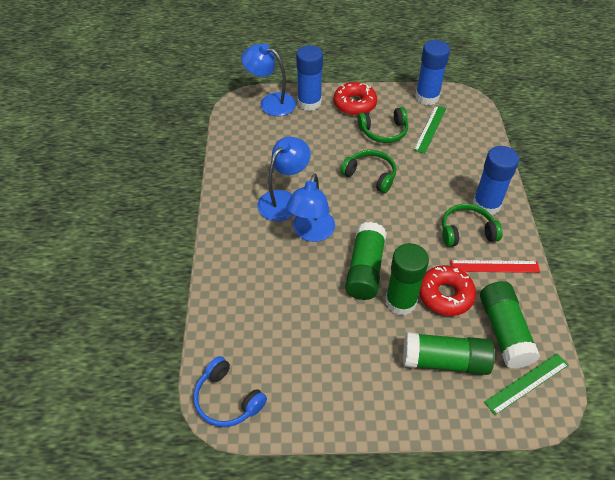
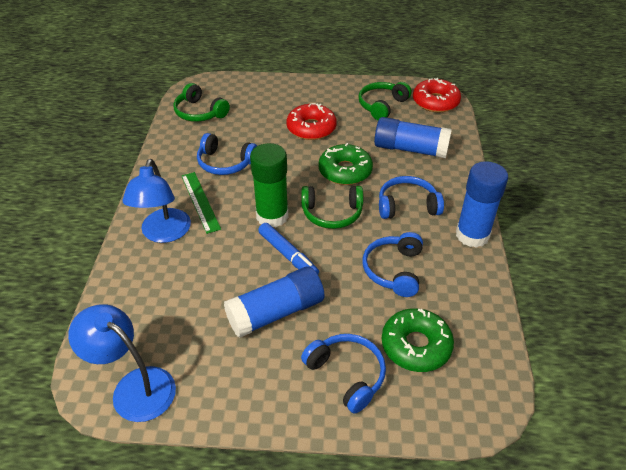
blue headphones: 1 -> 4
blue lamp: 3 -> 2
blue marker: 0 -> 1
green donut: 0 -> 2
green glue stick: 4 -> 1
green ruler: 2 -> 1
red ruler: 1 -> 0

